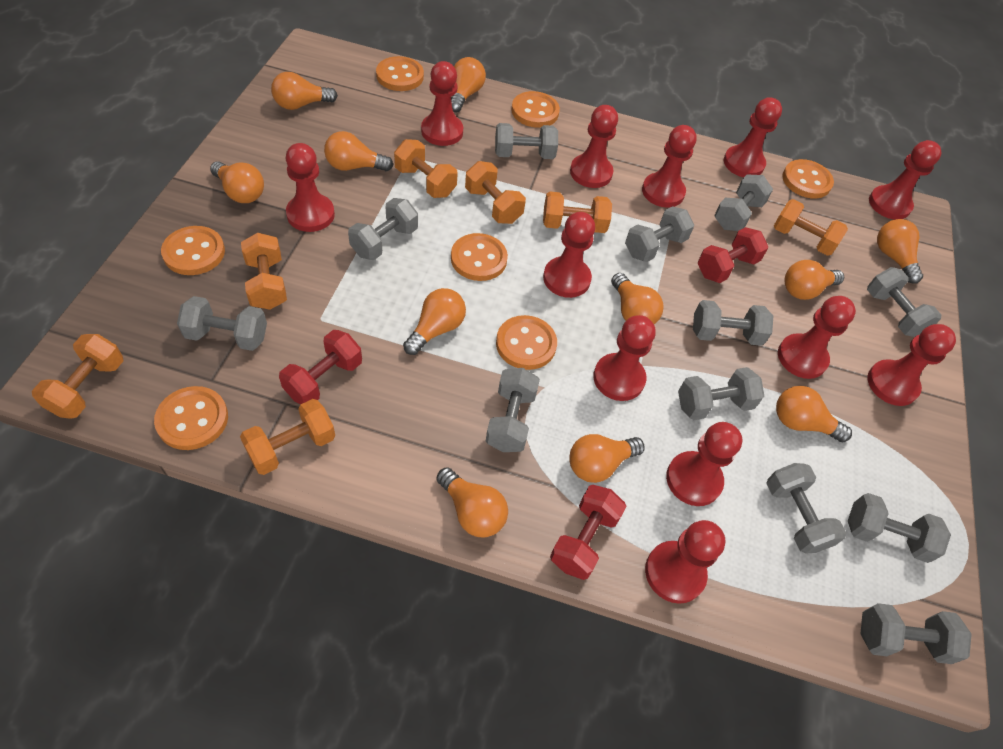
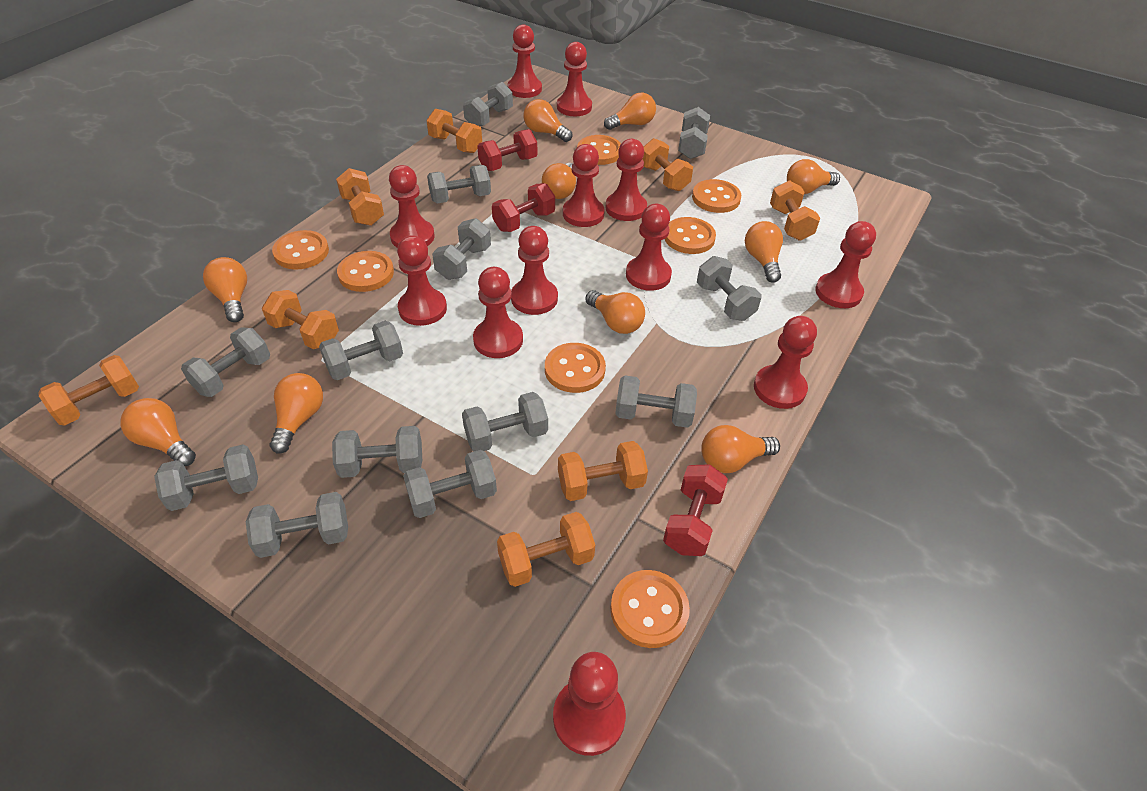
grey dumbbell: 12 -> 13
orange dumbbell: 7 -> 8
orange light bulb: 11 -> 10

